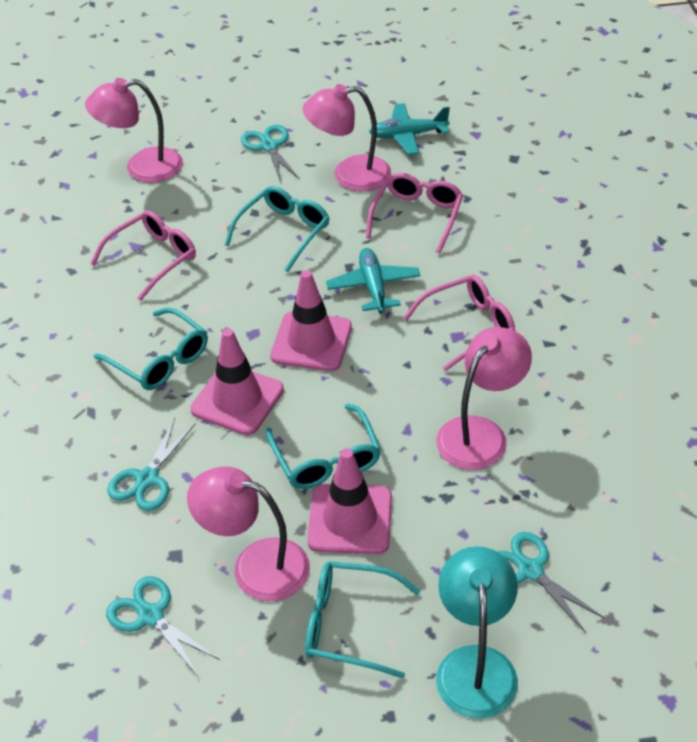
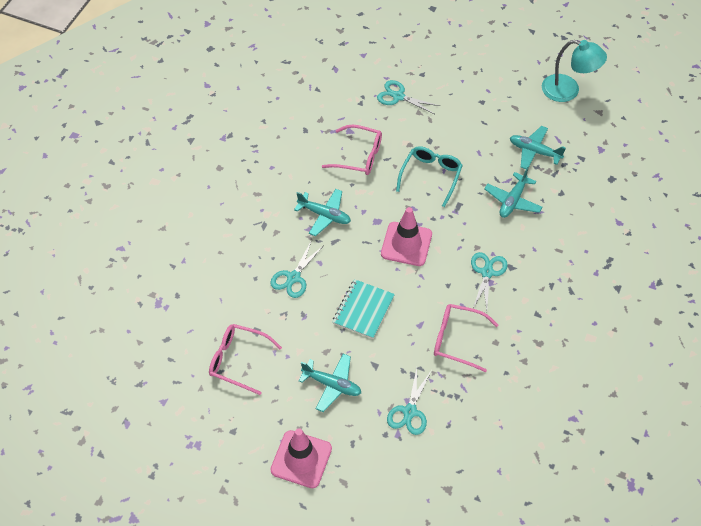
pink lamp: 4 -> 0
pink traffic cone: 3 -> 2
turquoise glasses: 4 -> 1
turquoise notebook: 0 -> 1
turquoise plane: 2 -> 4

